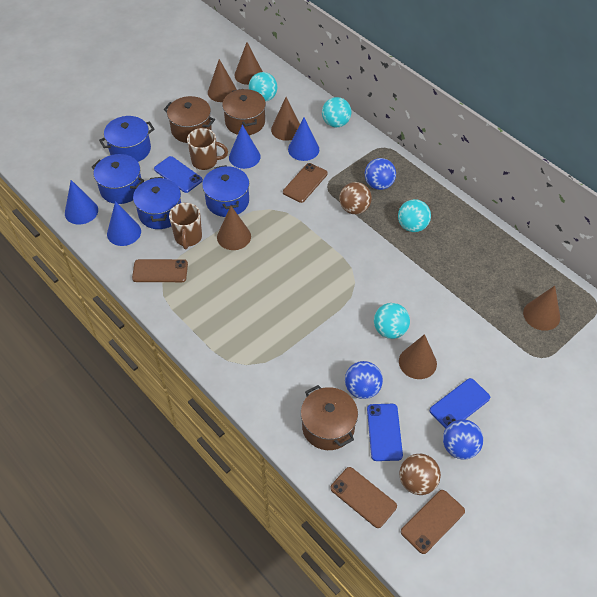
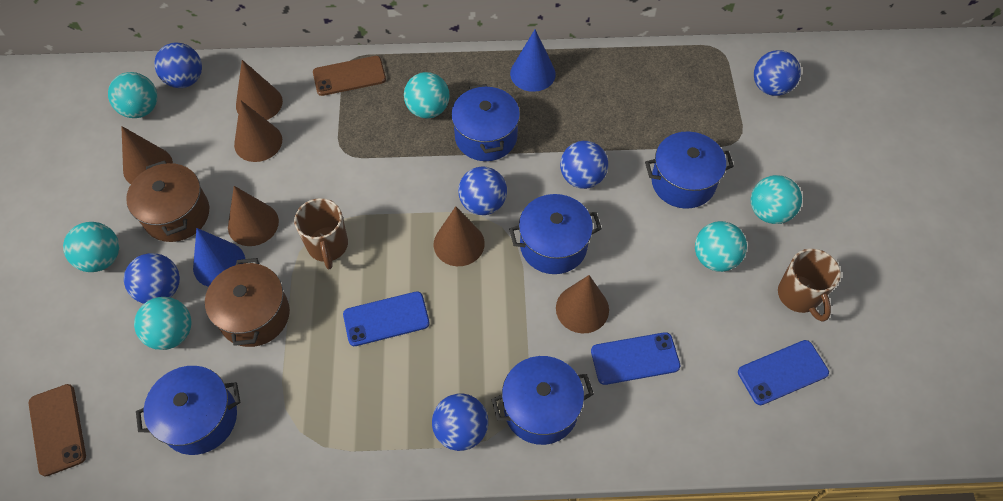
blue ball: 3 -> 6
blue cone: 4 -> 2
blue pot: 4 -> 5
brown ball: 2 -> 0
brown phone: 4 -> 2
brown pot: 3 -> 2
turquoise ball: 4 -> 6

